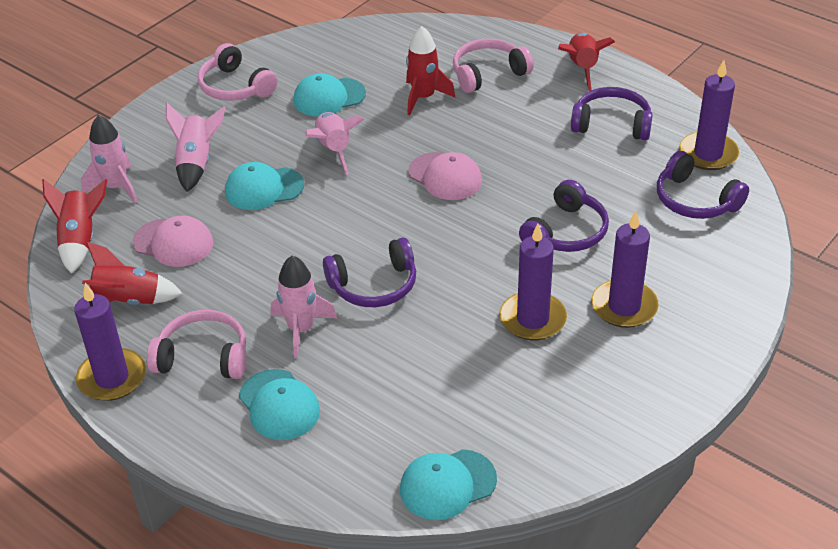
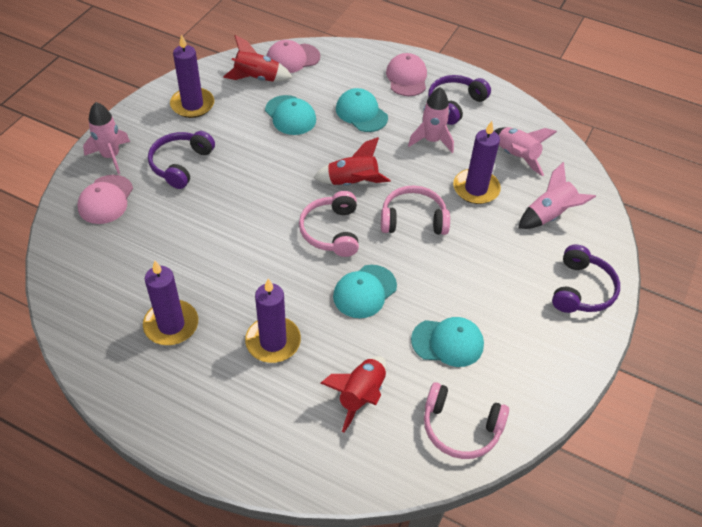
pink cap: 2 -> 3
purple headphones: 4 -> 3
red rocket: 4 -> 3

